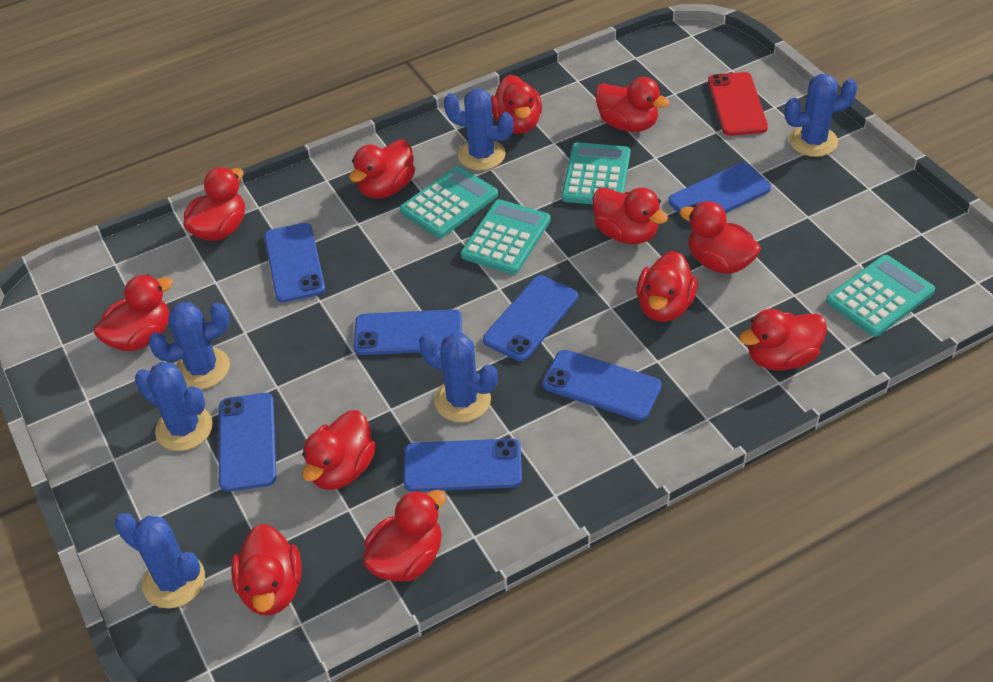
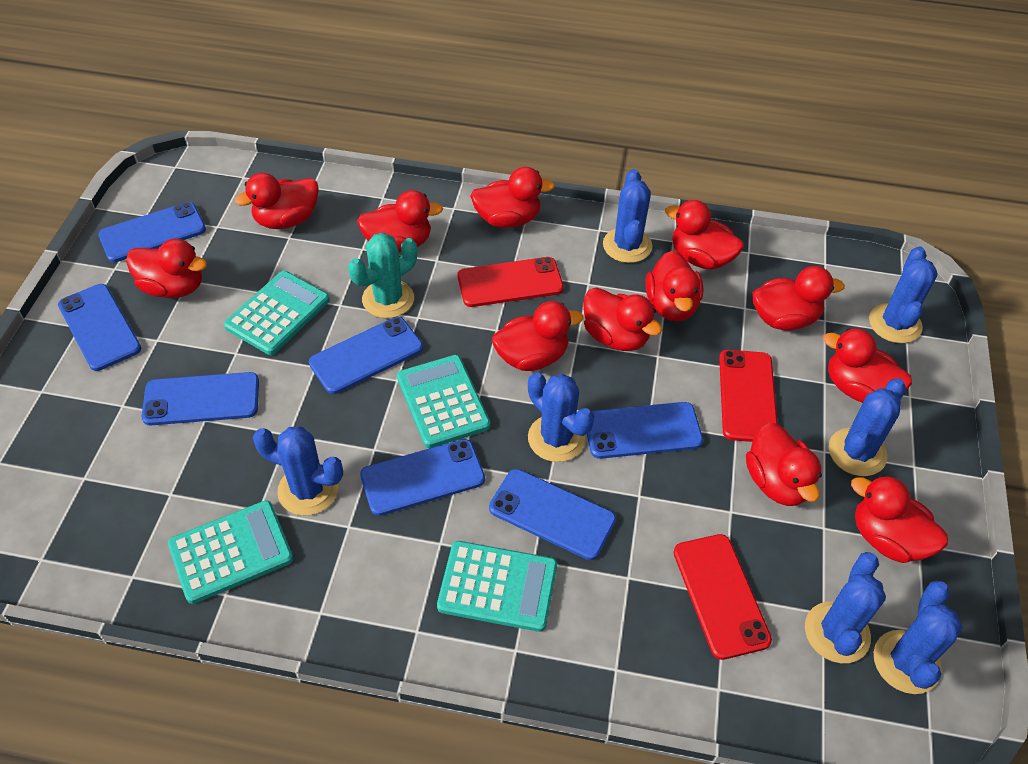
blue cactus: 6 -> 7
red phone: 1 -> 3
turquoise cactus: 0 -> 1

